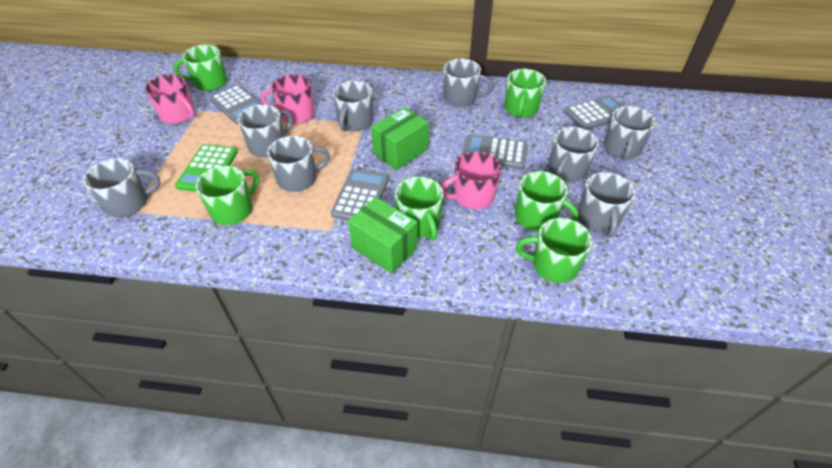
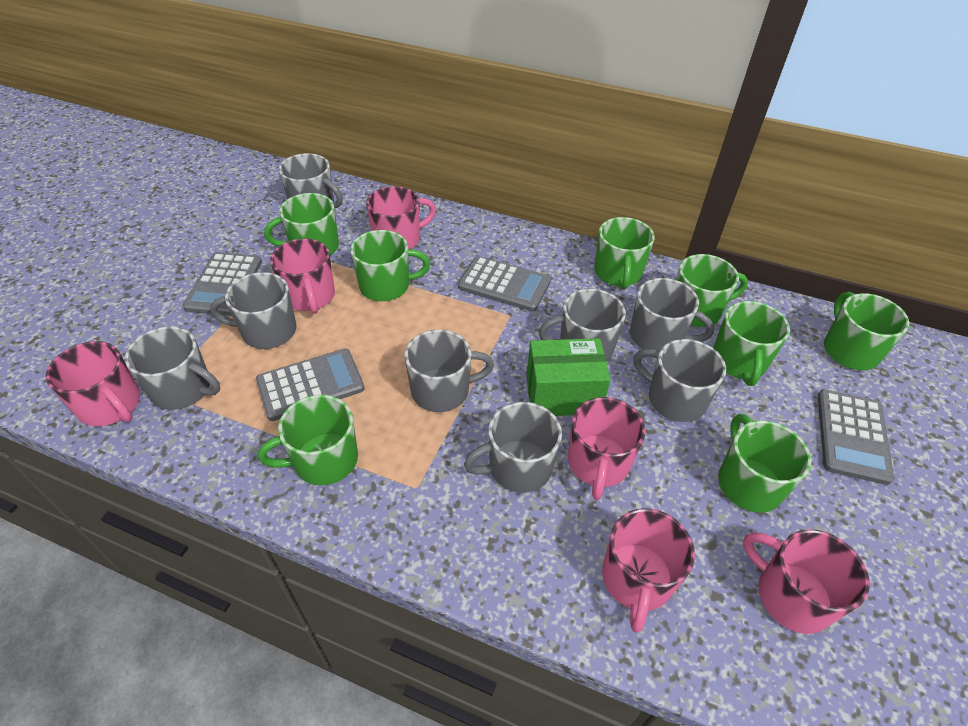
green box: 2 -> 1
green calculator: 1 -> 0
green mug: 6 -> 8
pink mug: 3 -> 6

